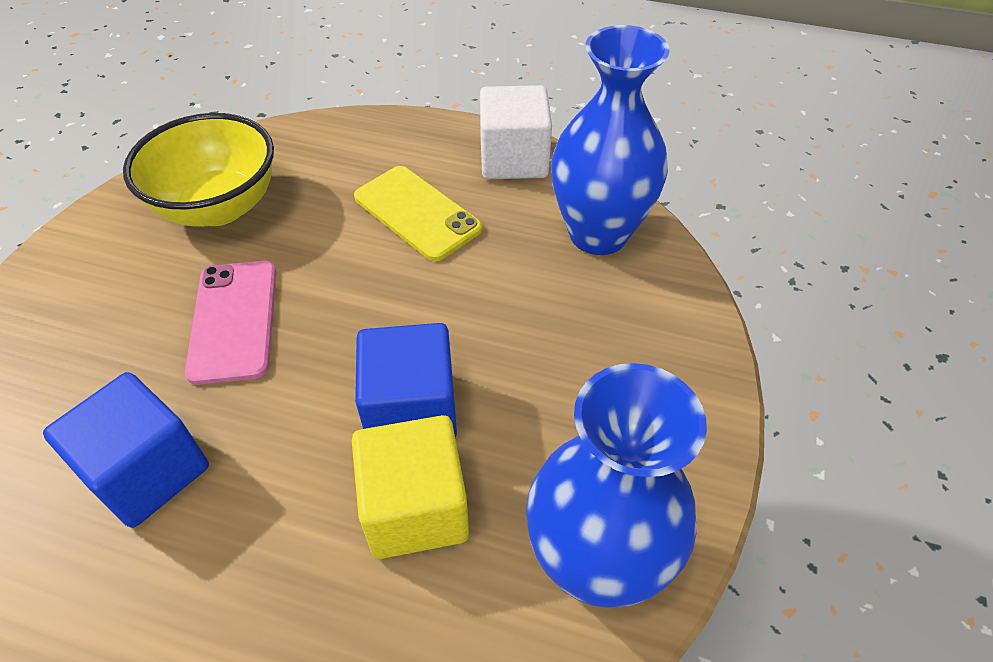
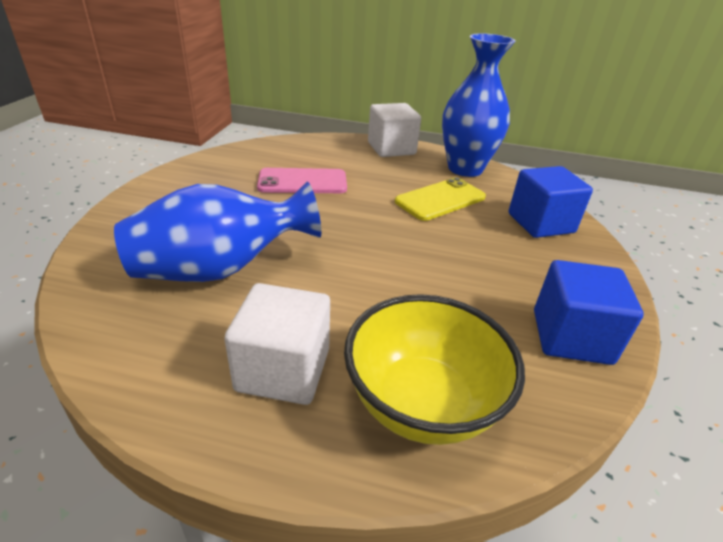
white cube: 1 -> 2
yellow cube: 1 -> 0

